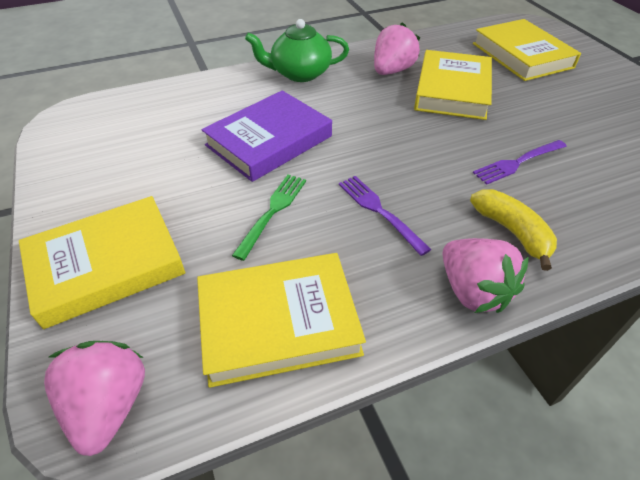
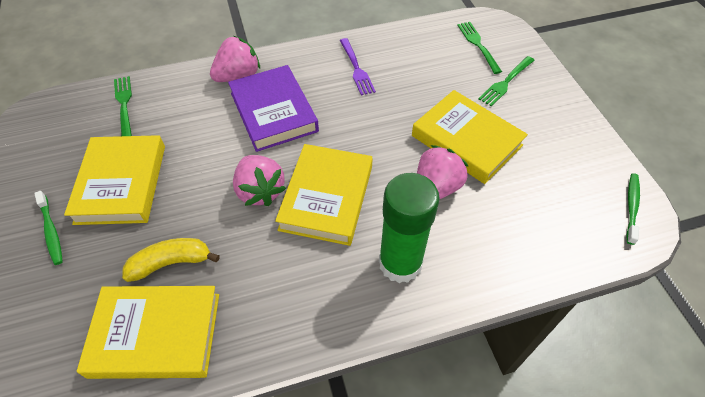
green fork: 1 -> 3
green glue stick: 0 -> 1
green teapot: 1 -> 0
green toothbrush: 0 -> 2
purple fork: 2 -> 1

